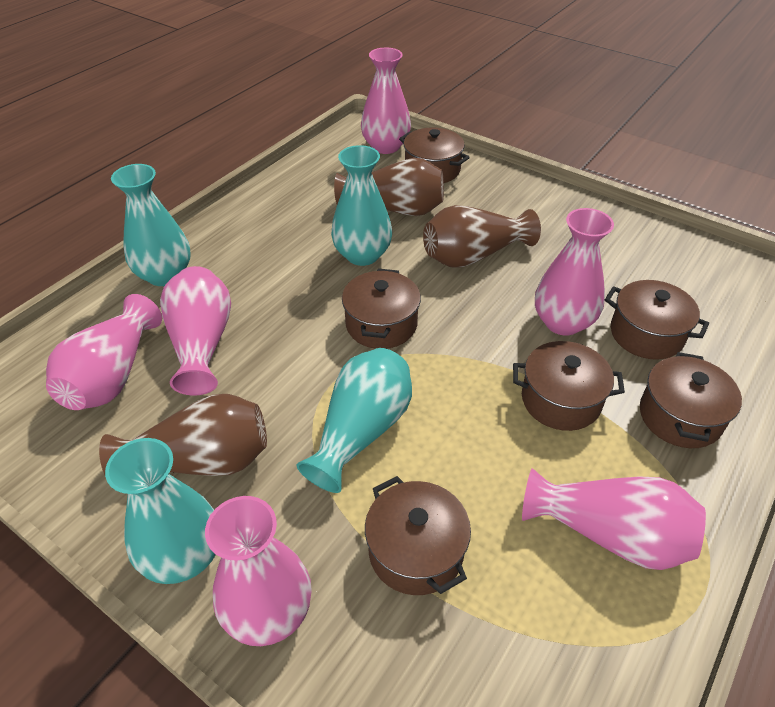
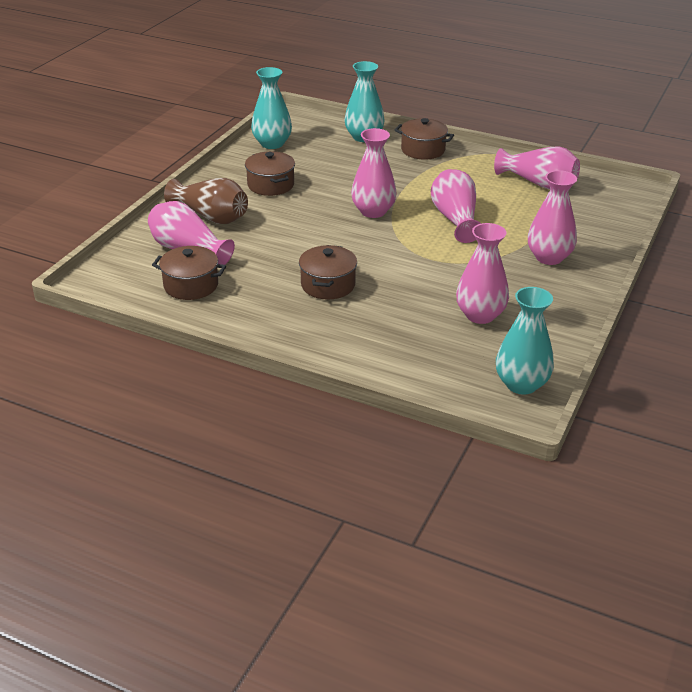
brown pot: 6 -> 4
brown vase: 3 -> 1
turquoise vase: 4 -> 3

